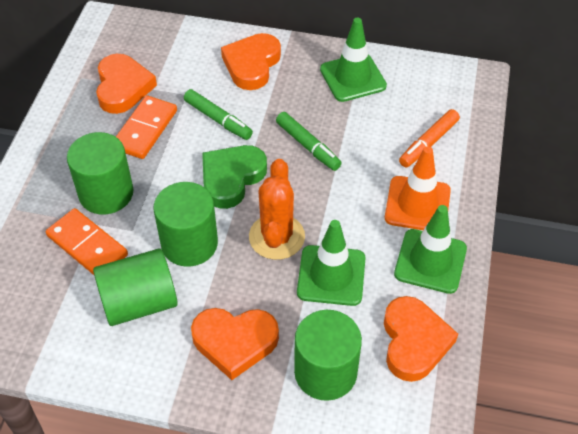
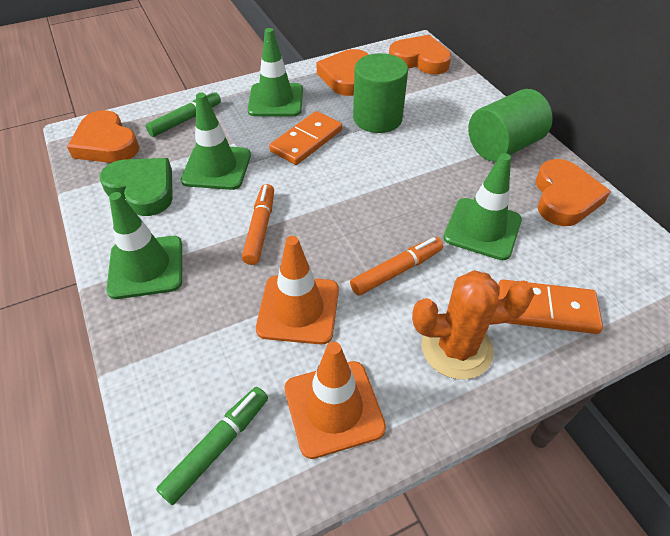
green cylinder: 4 -> 2
green traffic cone: 3 -> 4
orange marker: 1 -> 2
orange traffic cone: 1 -> 2

